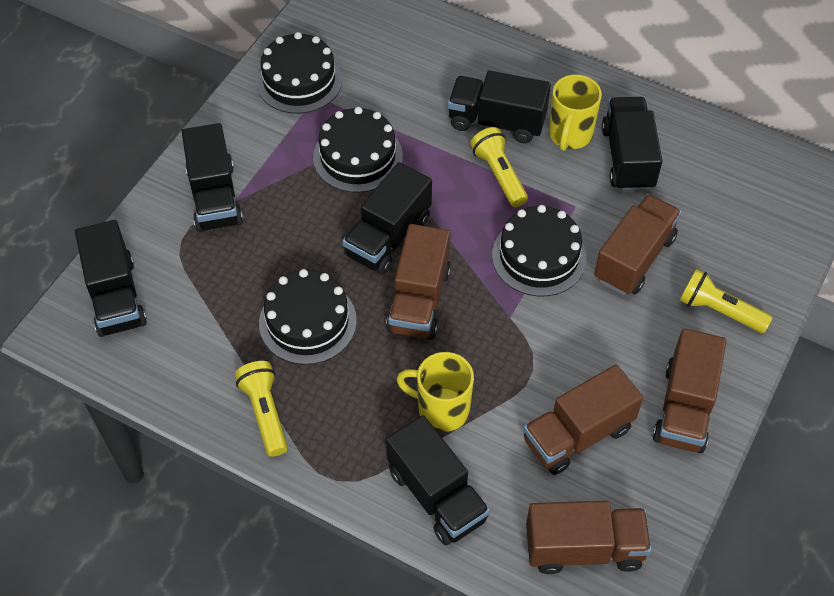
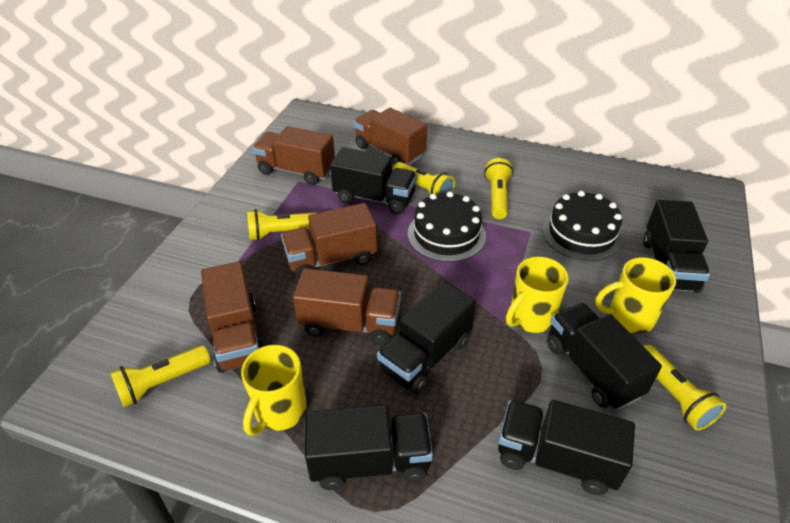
black cake: 4 -> 2
yellow flashlight: 3 -> 5
yellow mug: 2 -> 3

